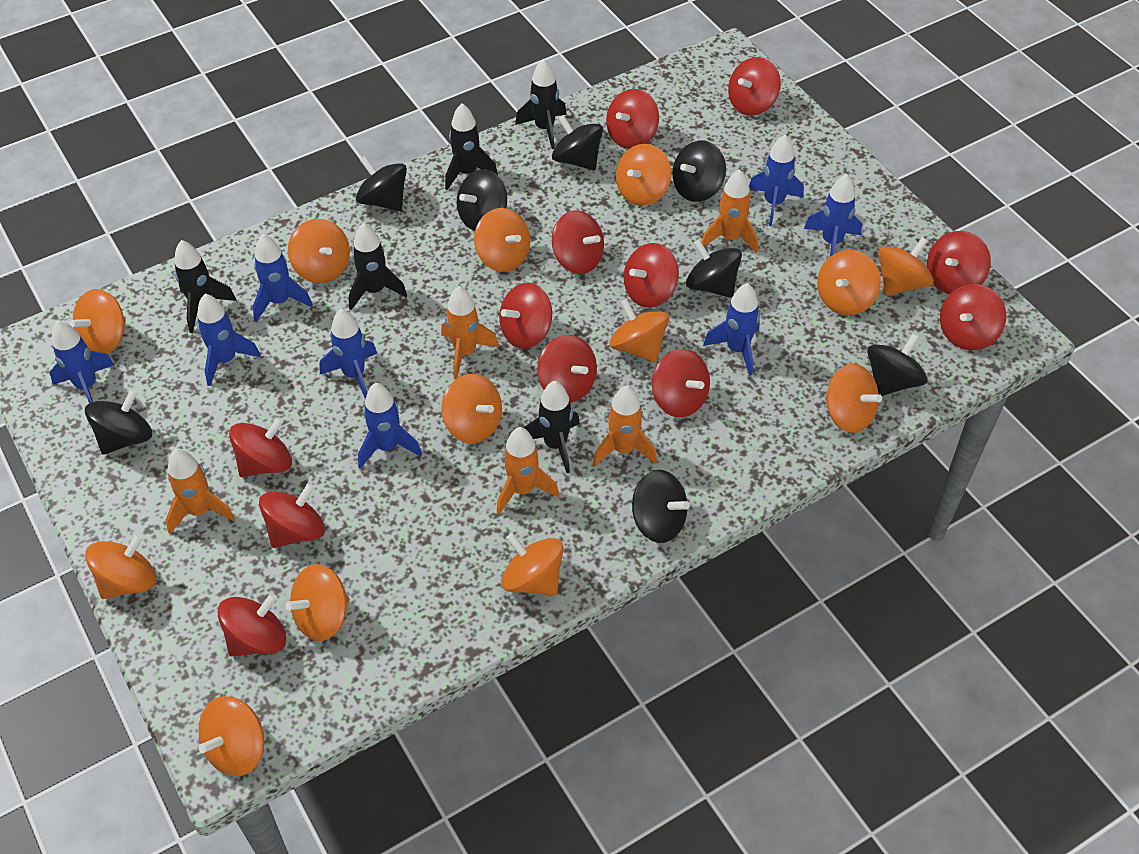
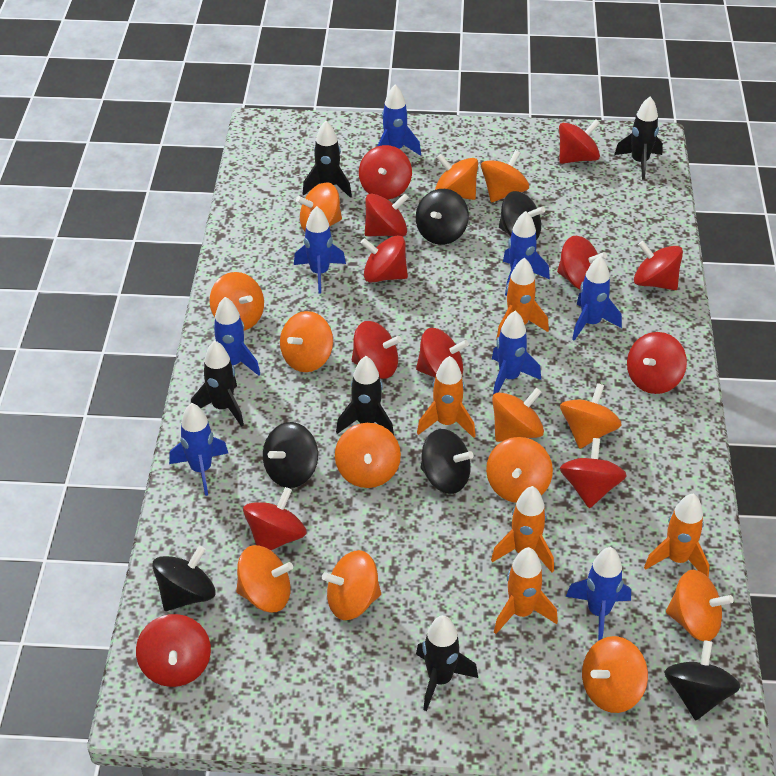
black spinning top: 8 -> 6

